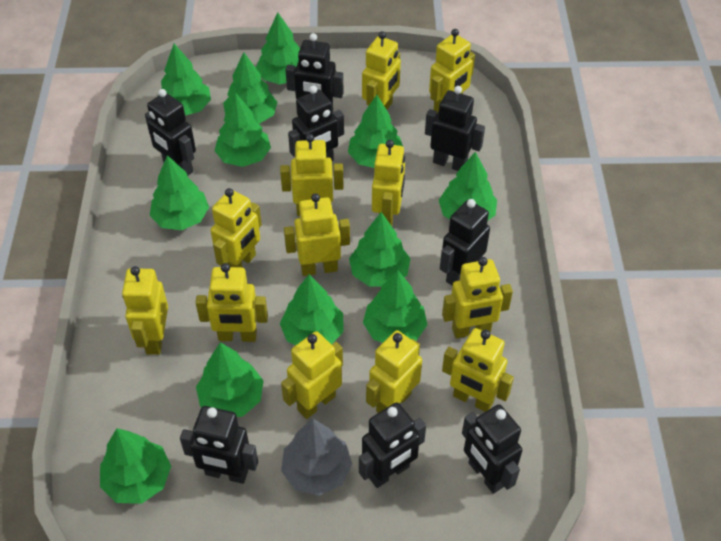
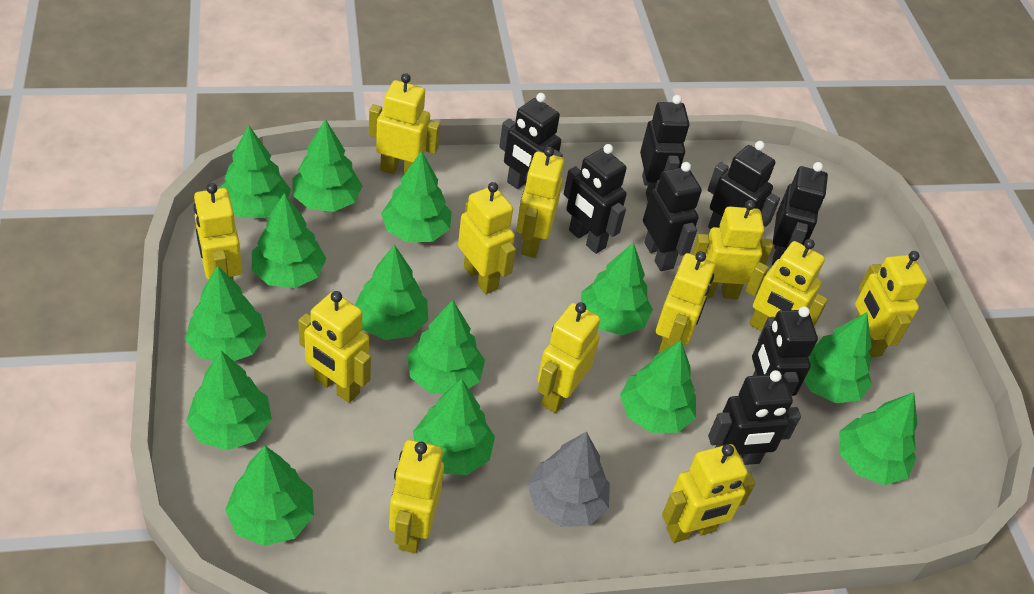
green tree: 12 -> 14

